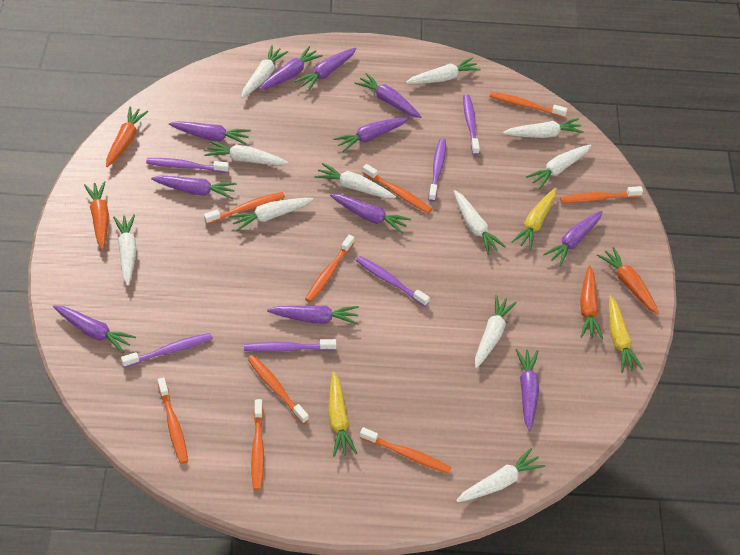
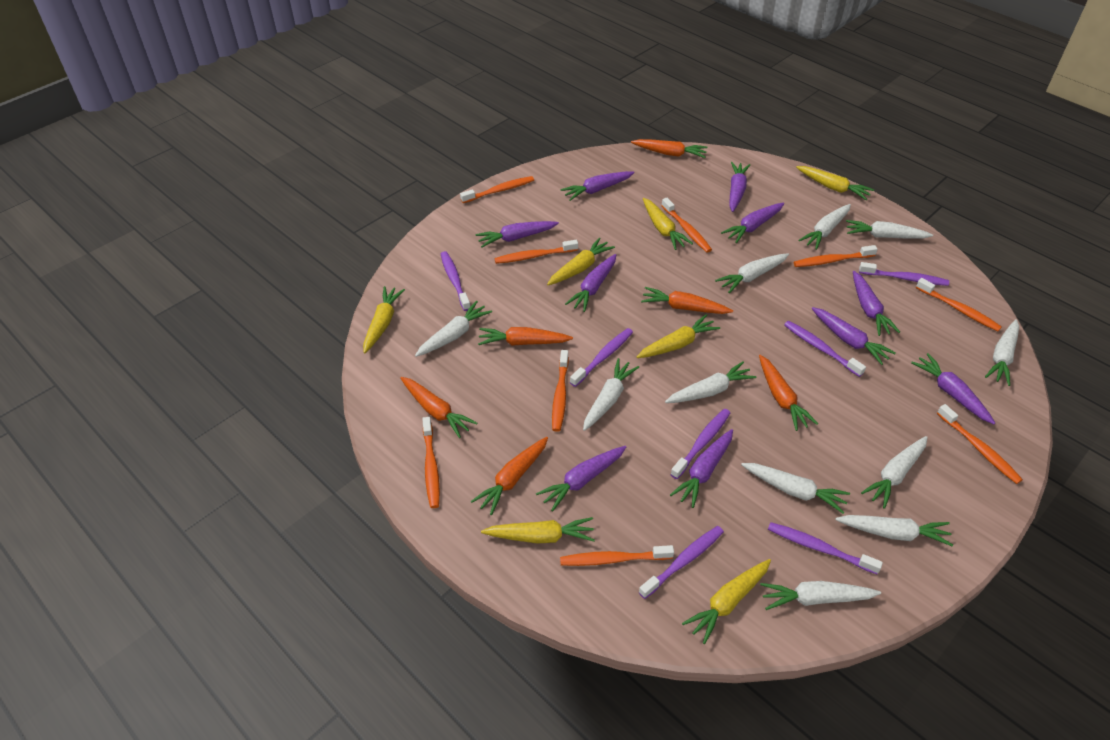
orange carrot: 4 -> 6
purple carrot: 11 -> 10
purple toothbrush: 6 -> 7
yellow carrot: 3 -> 7

